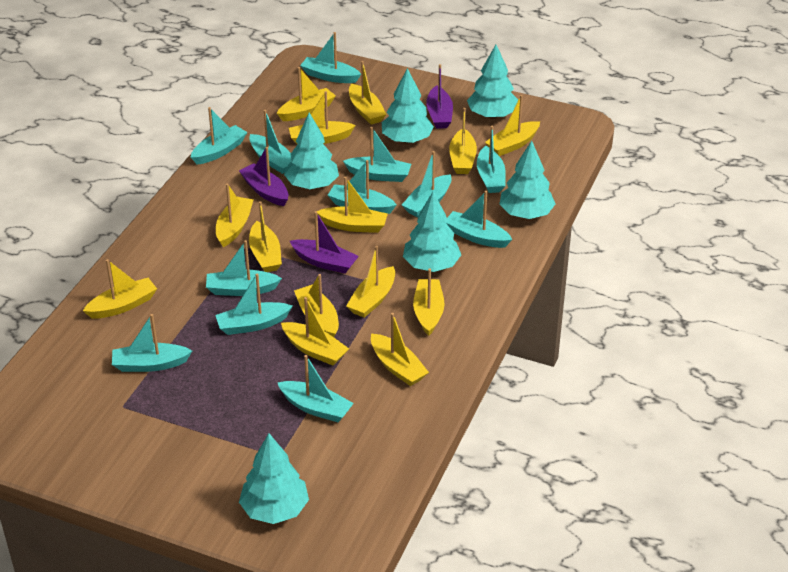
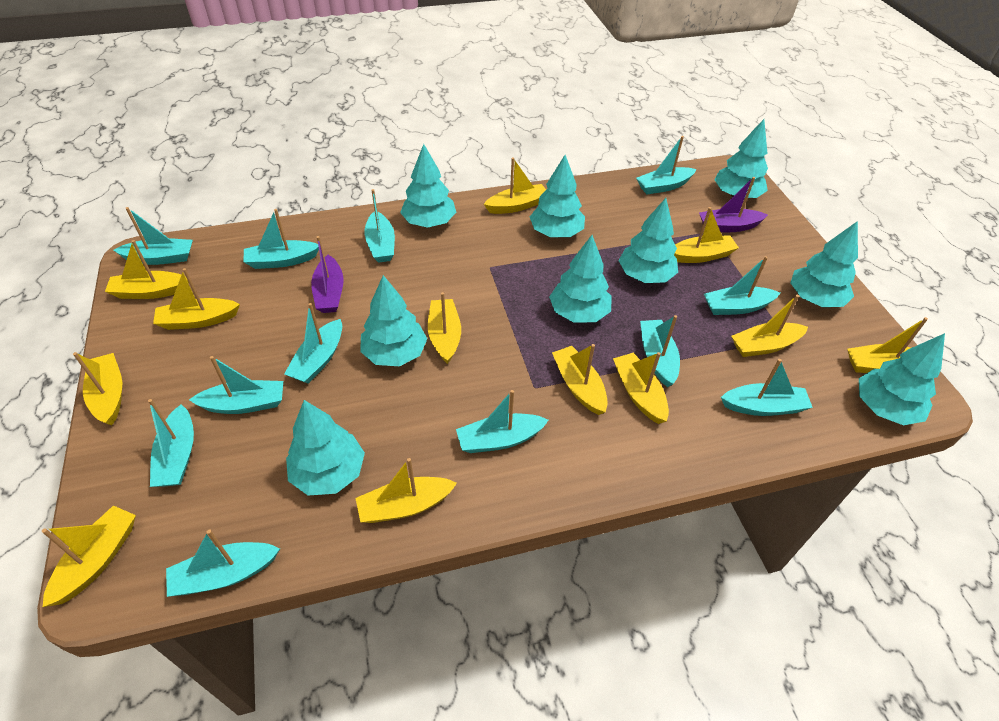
purple boat: 3 -> 2
turquoise tree: 6 -> 9
yellow boat: 14 -> 12

